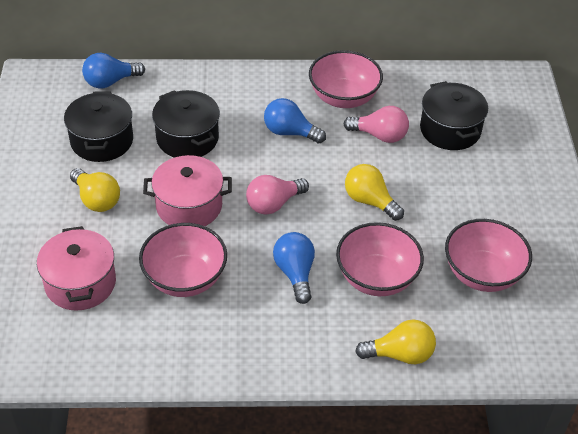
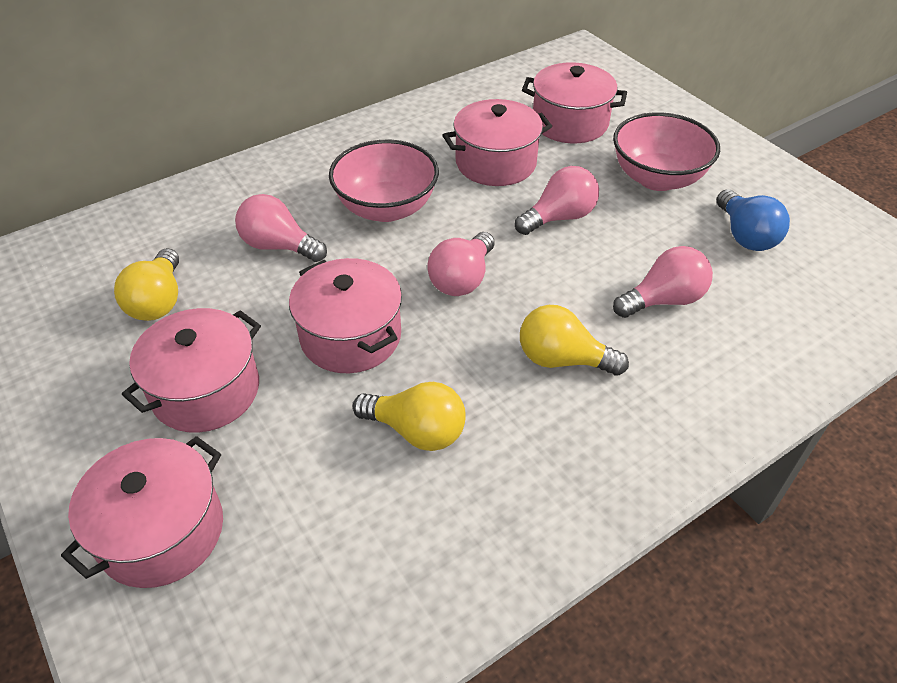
black pot: 3 -> 0
blue light bulb: 3 -> 1
pink bowl: 4 -> 2
pink light bulb: 2 -> 4
pink pot: 2 -> 5

